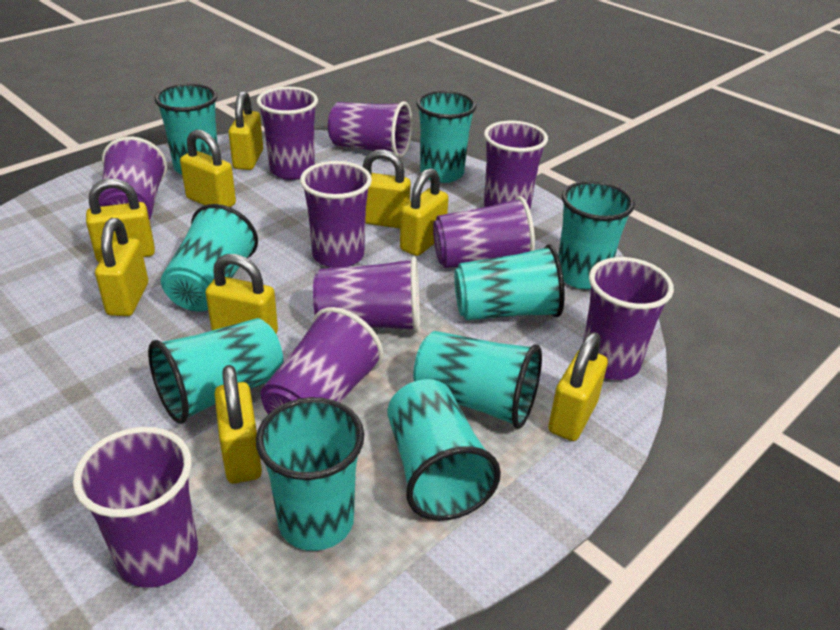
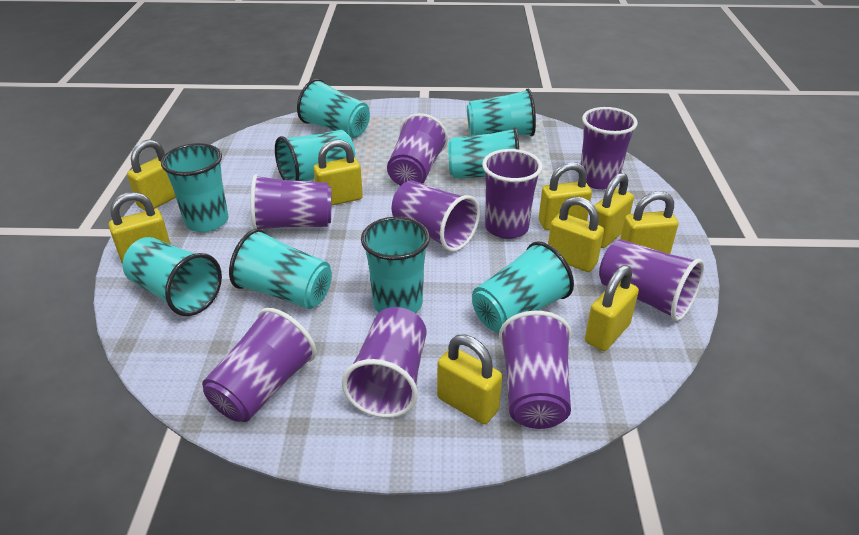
purple cup: 10 -> 9

